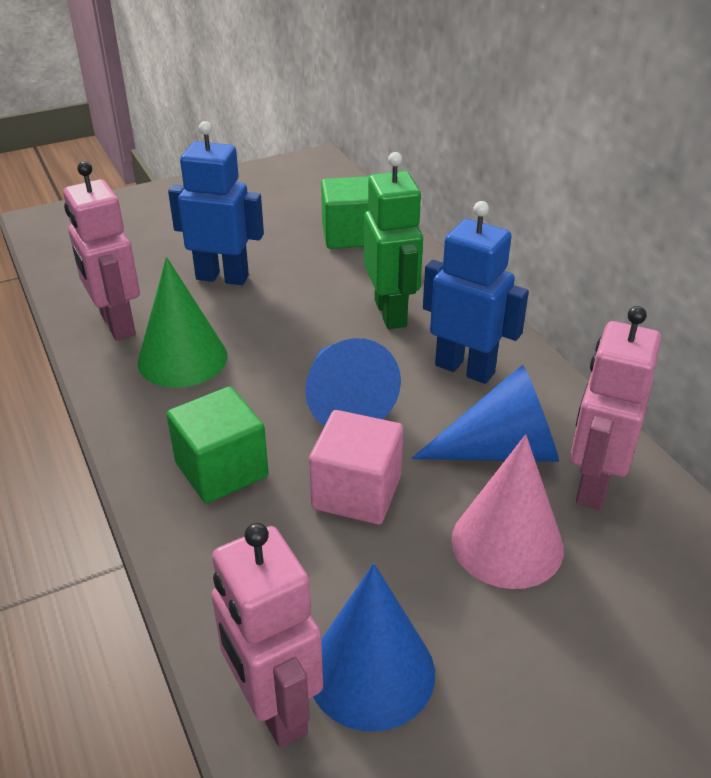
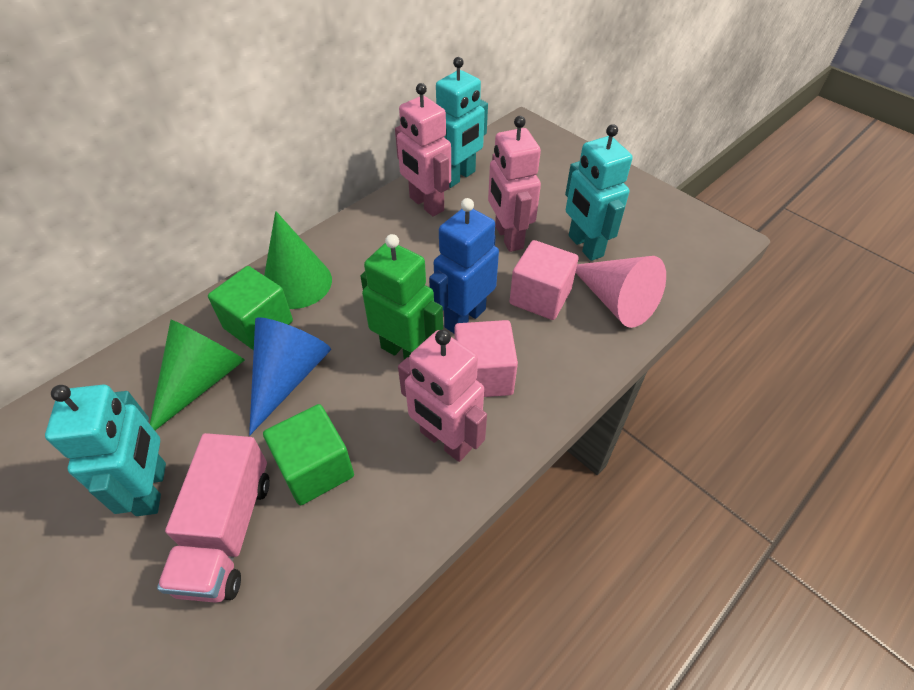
blue cone: 3 -> 1
blue robot: 2 -> 1
green cone: 1 -> 2
pink cube: 1 -> 2
pink truck: 0 -> 1
turquoise robot: 0 -> 3

